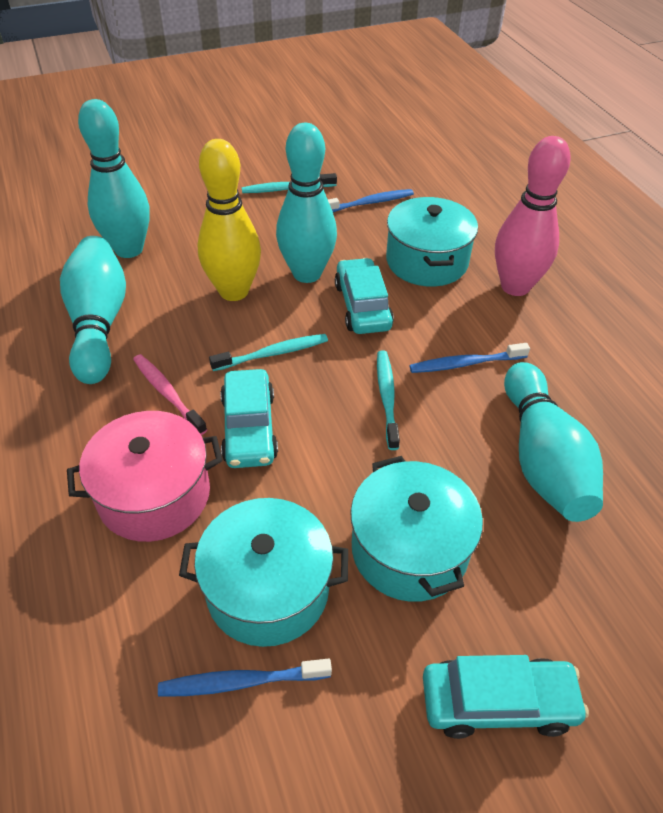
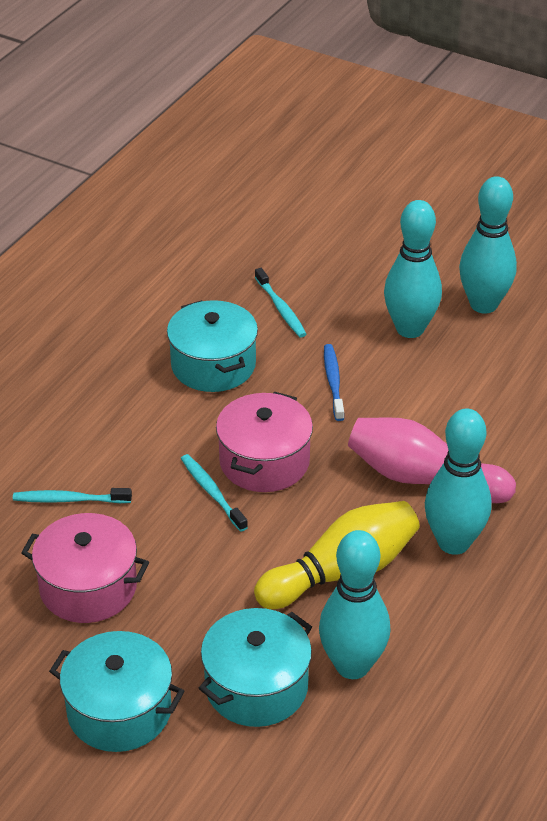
blue toothbrush: 3 -> 1
pink pot: 1 -> 2
pink toothbrush: 1 -> 0
turquoise car: 3 -> 0

